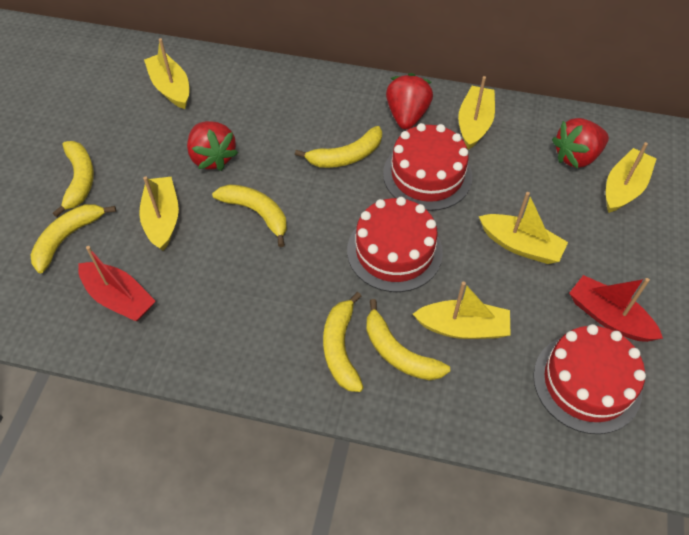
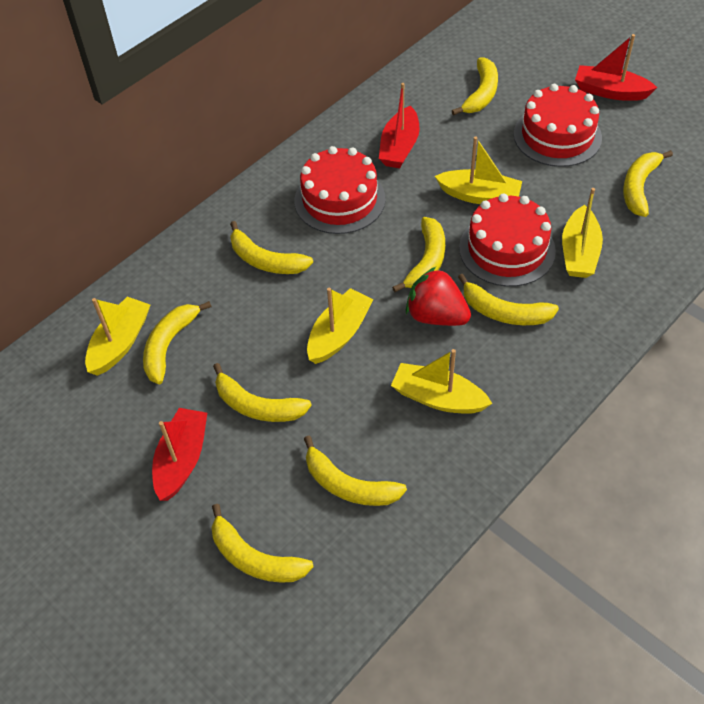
red boat: 2 -> 3
red strawberry: 3 -> 1
yellow banana: 6 -> 9
yellow boat: 6 -> 5

